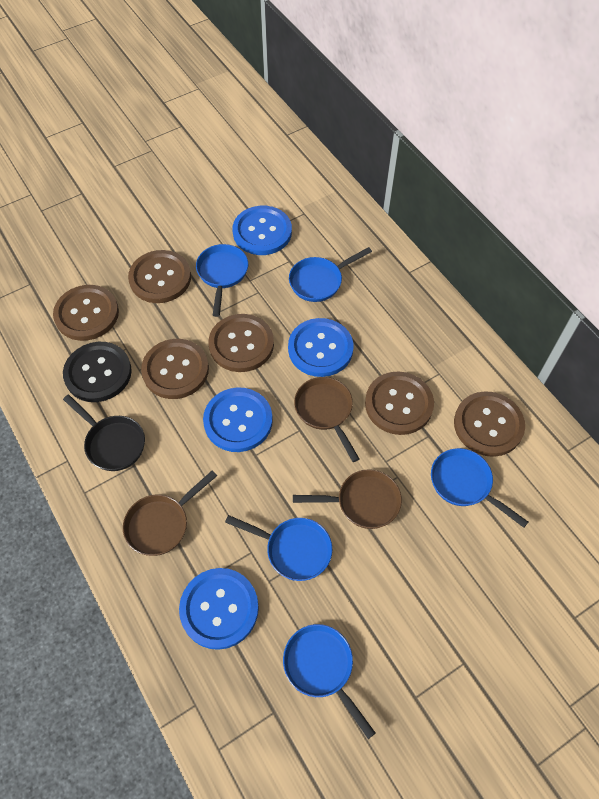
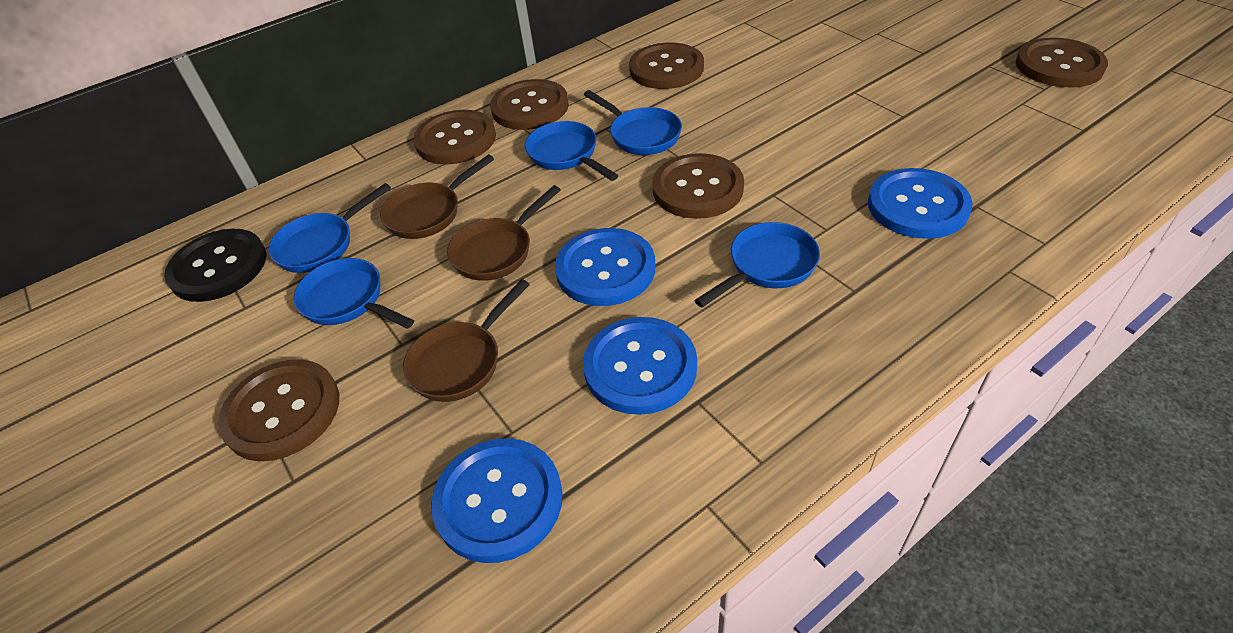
black pan: 1 -> 0

